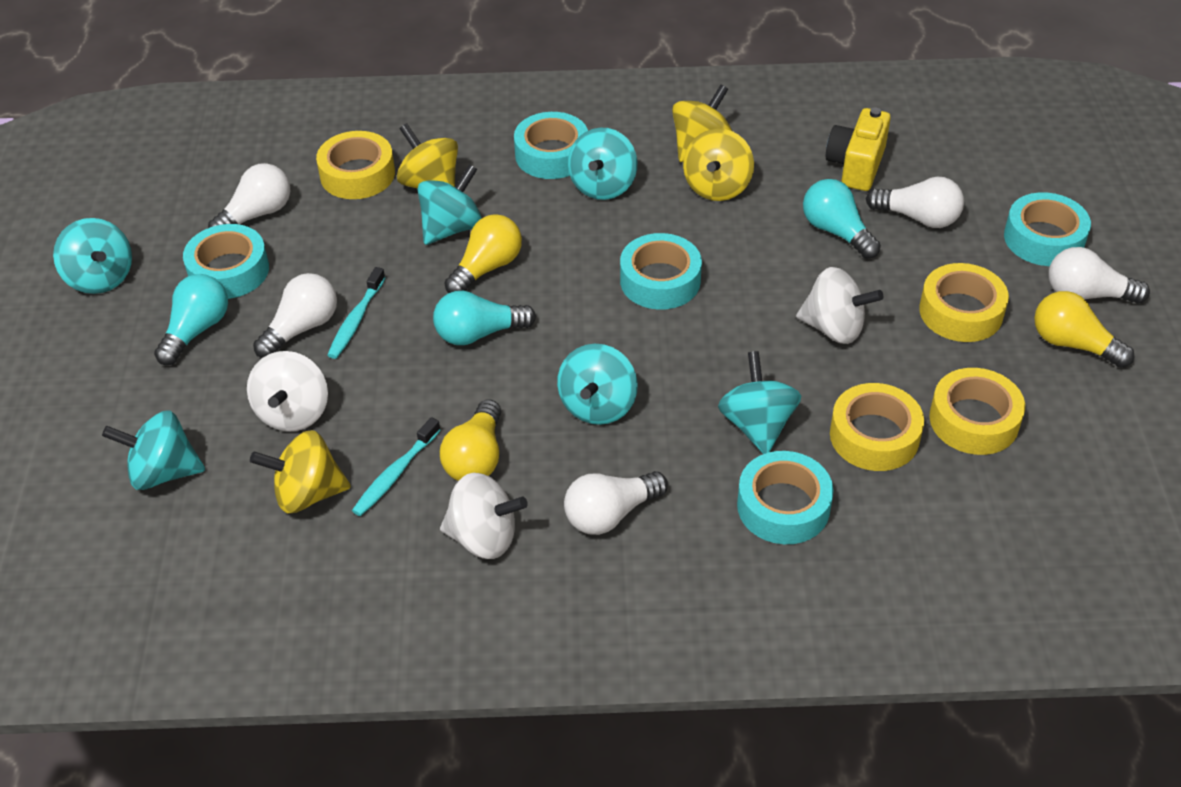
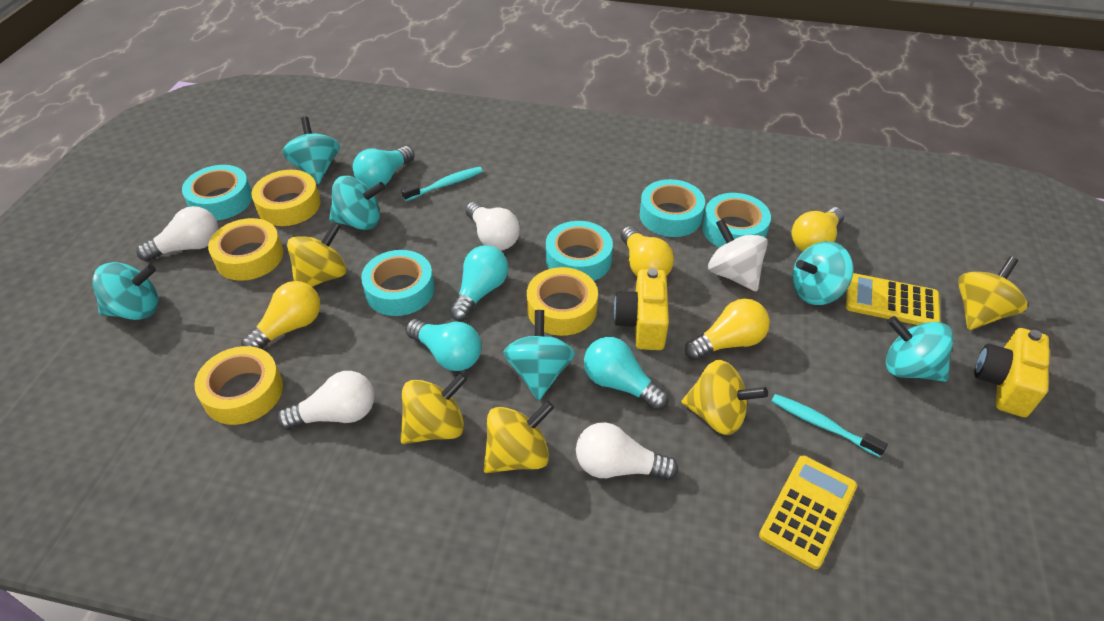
turquoise light bulb: 3 -> 4
white light bulb: 5 -> 4
white spinning top: 3 -> 1
yellow calculator: 0 -> 2
yellow camera: 1 -> 2
yellow light bulb: 3 -> 4
yellow spinning top: 4 -> 5

